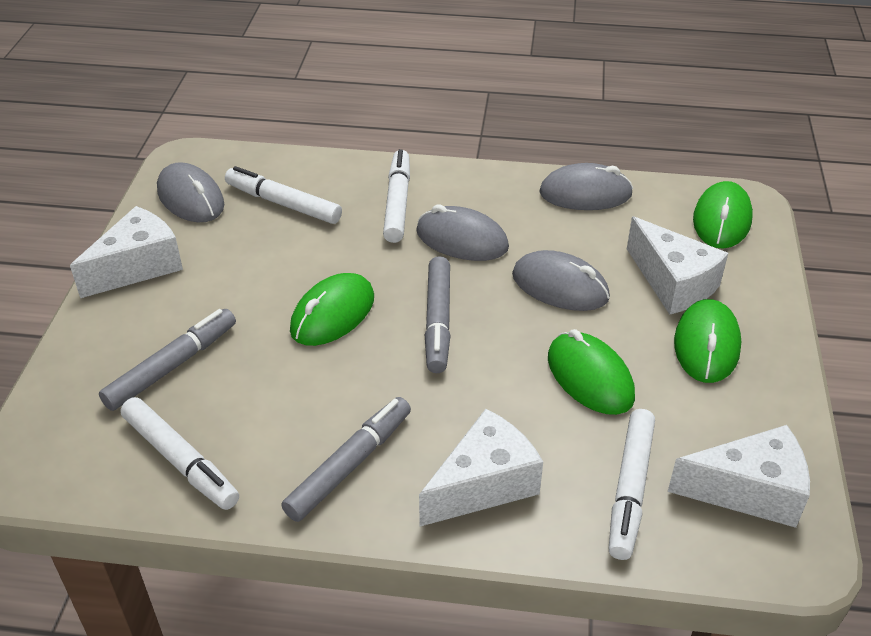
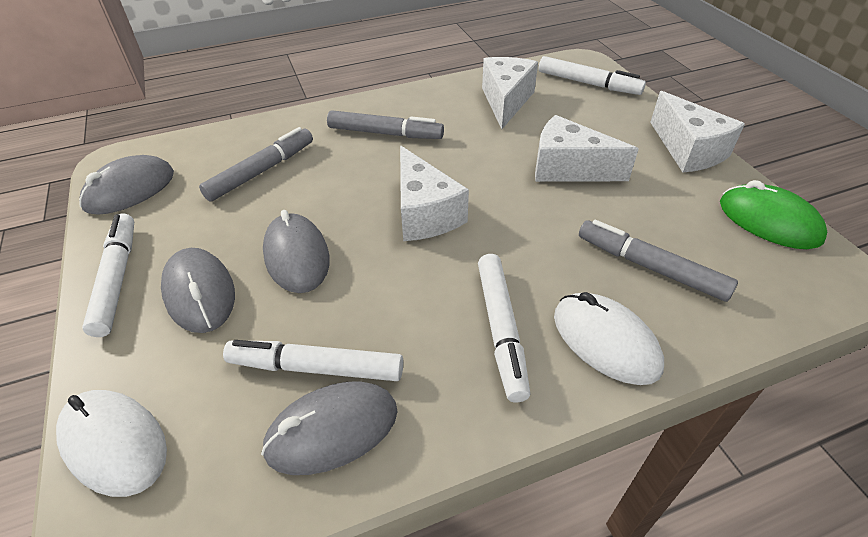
green mouse: 4 -> 1
white mouse: 0 -> 2

